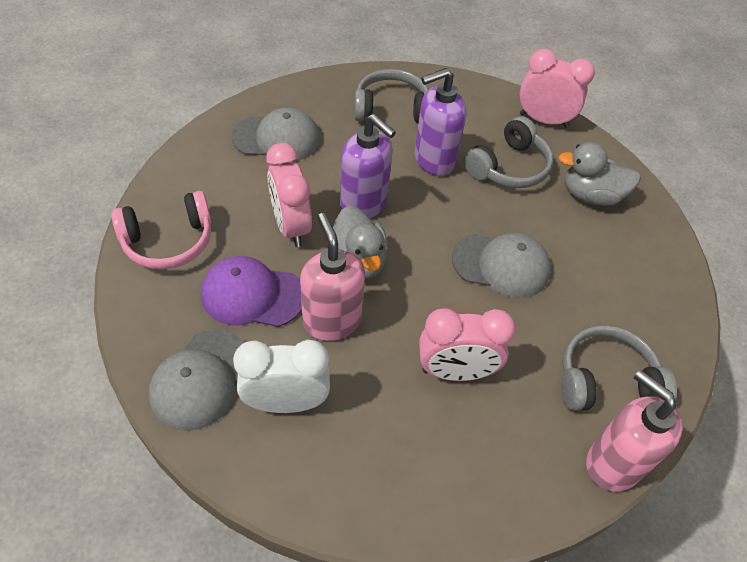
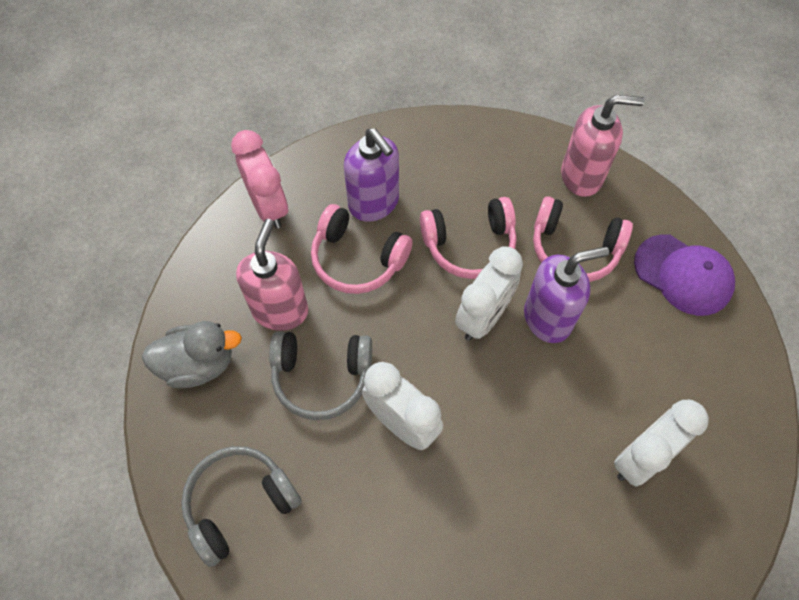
grey cap: 3 -> 0
grey duck: 2 -> 1
grey headphones: 3 -> 2
pink clock: 3 -> 1
pink headphones: 1 -> 3
white clock: 1 -> 3

